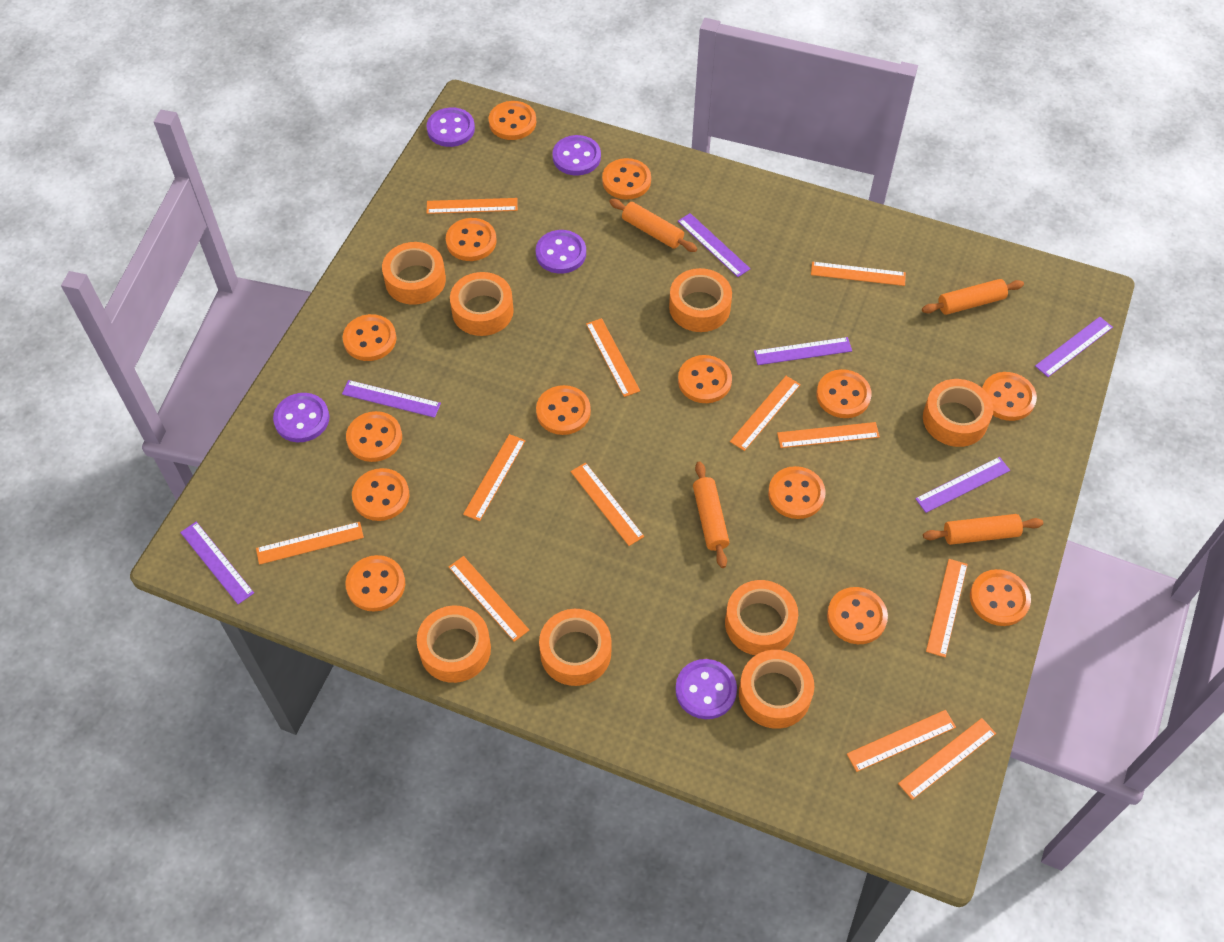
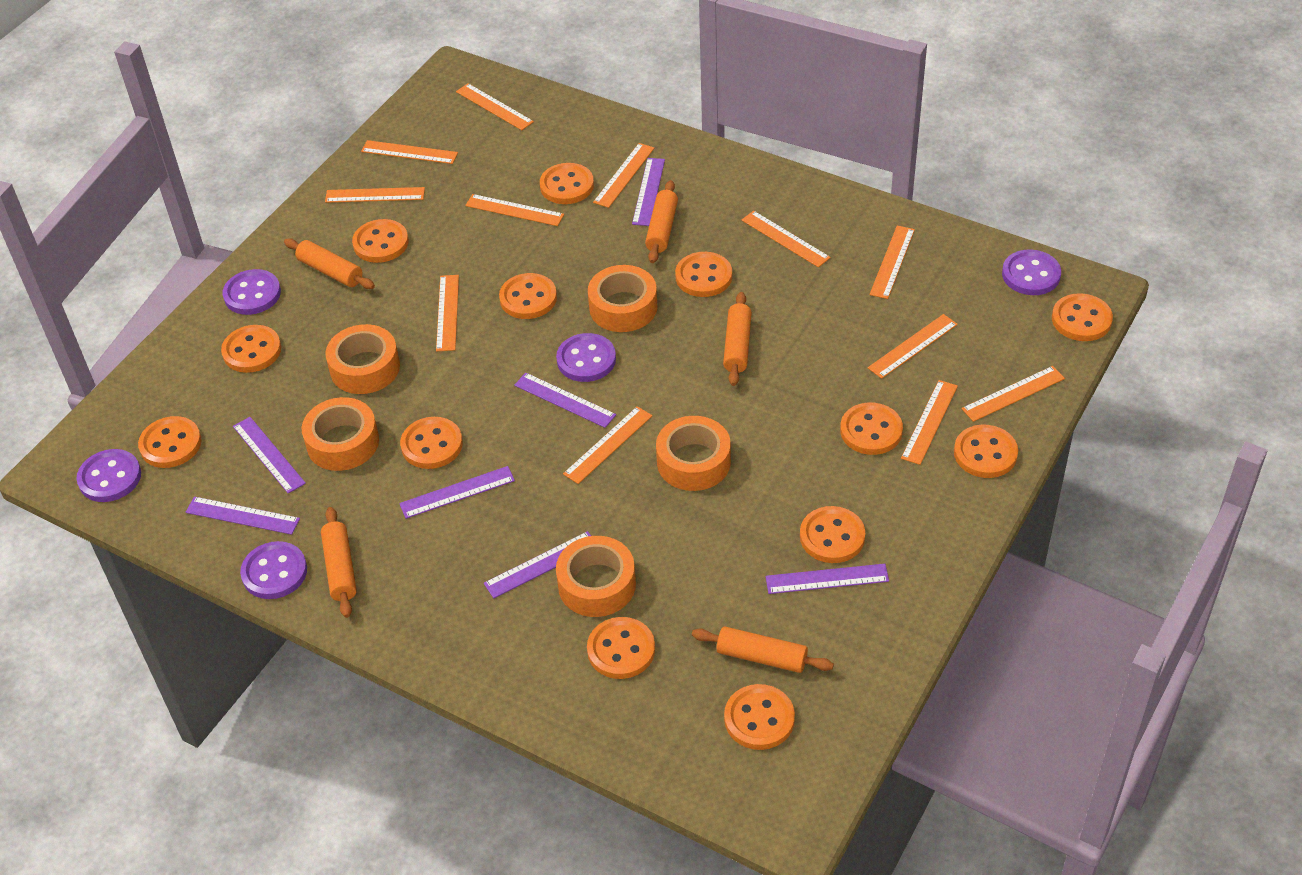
orange button: 14 -> 13
orange rolling pin: 4 -> 5
orange tape: 8 -> 5
purple ruler: 6 -> 7

